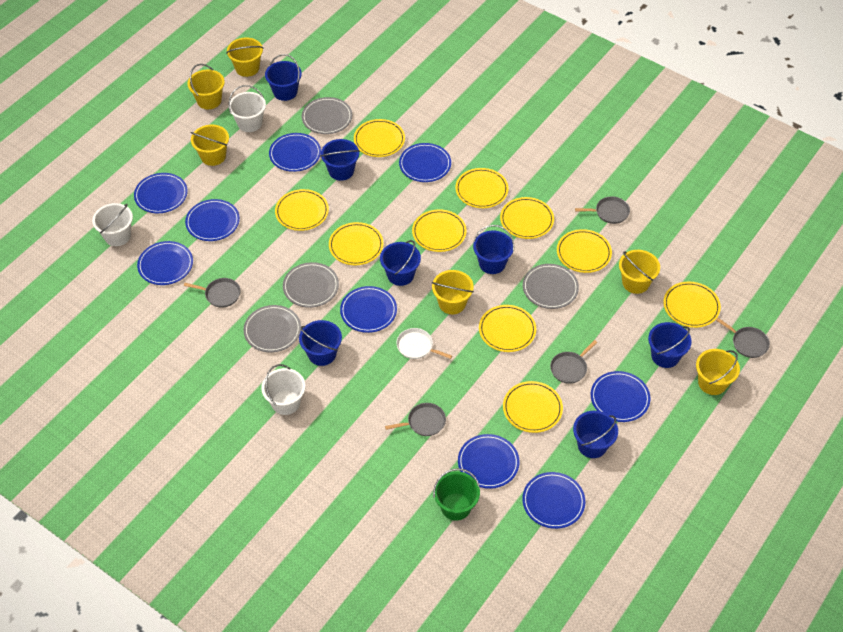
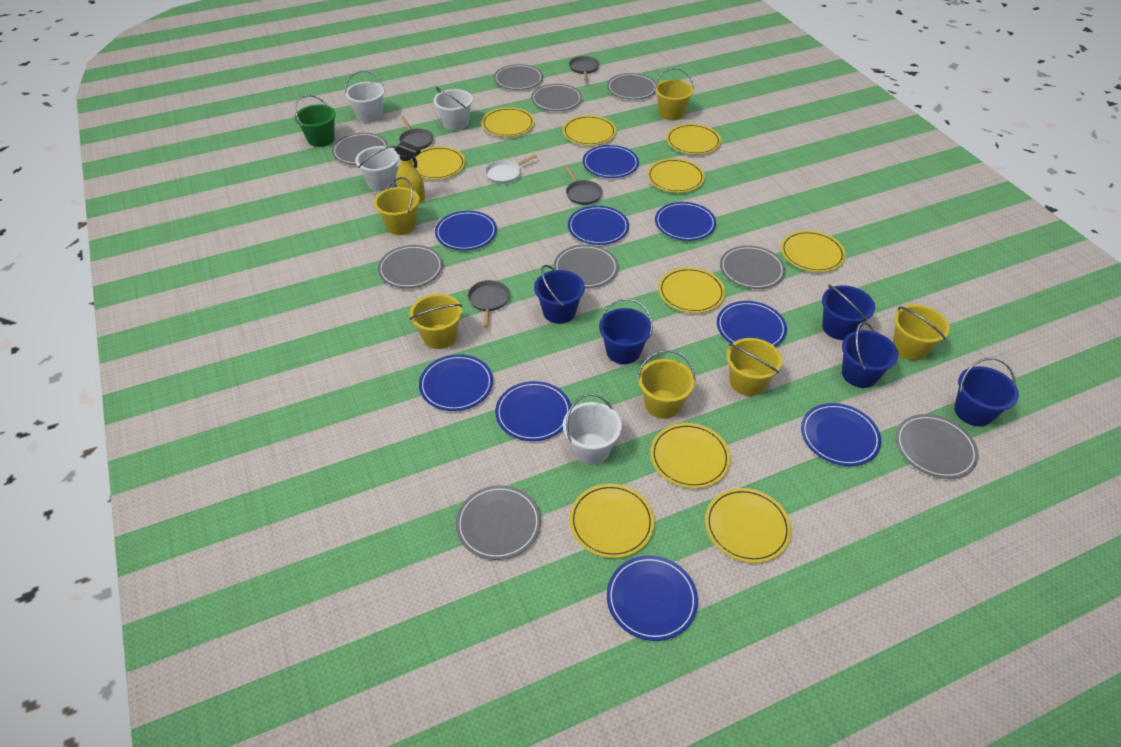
blue bucket: 7 -> 5
grey pan: 5 -> 4
grey plate: 4 -> 9
white bucket: 3 -> 4
yellow spray bottle: 0 -> 1

